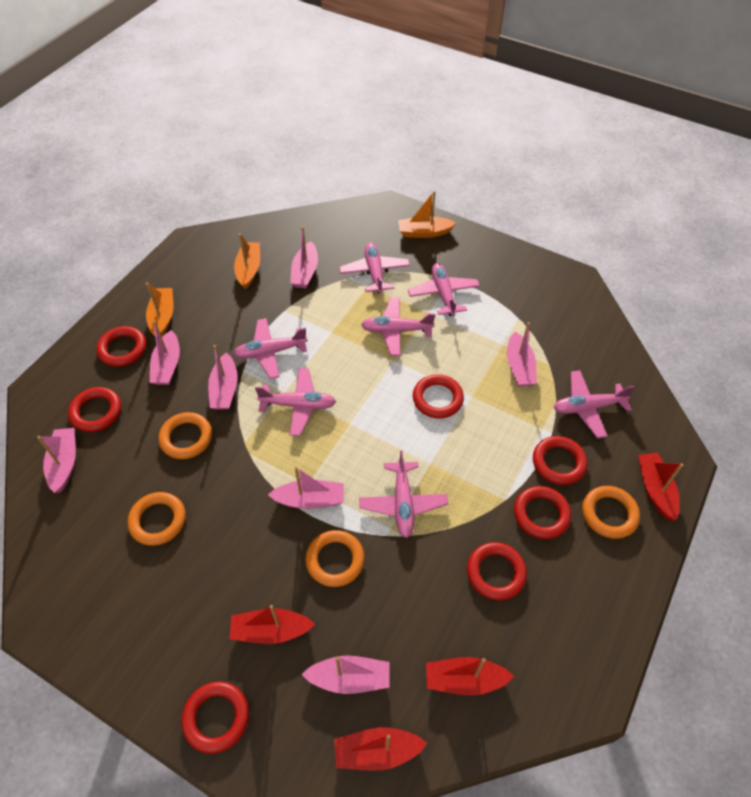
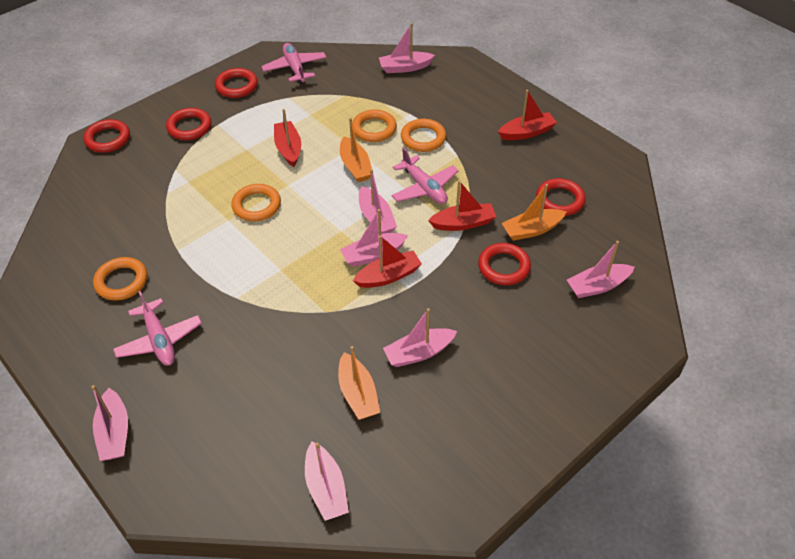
pink plane: 7 -> 3
red ring: 7 -> 5

